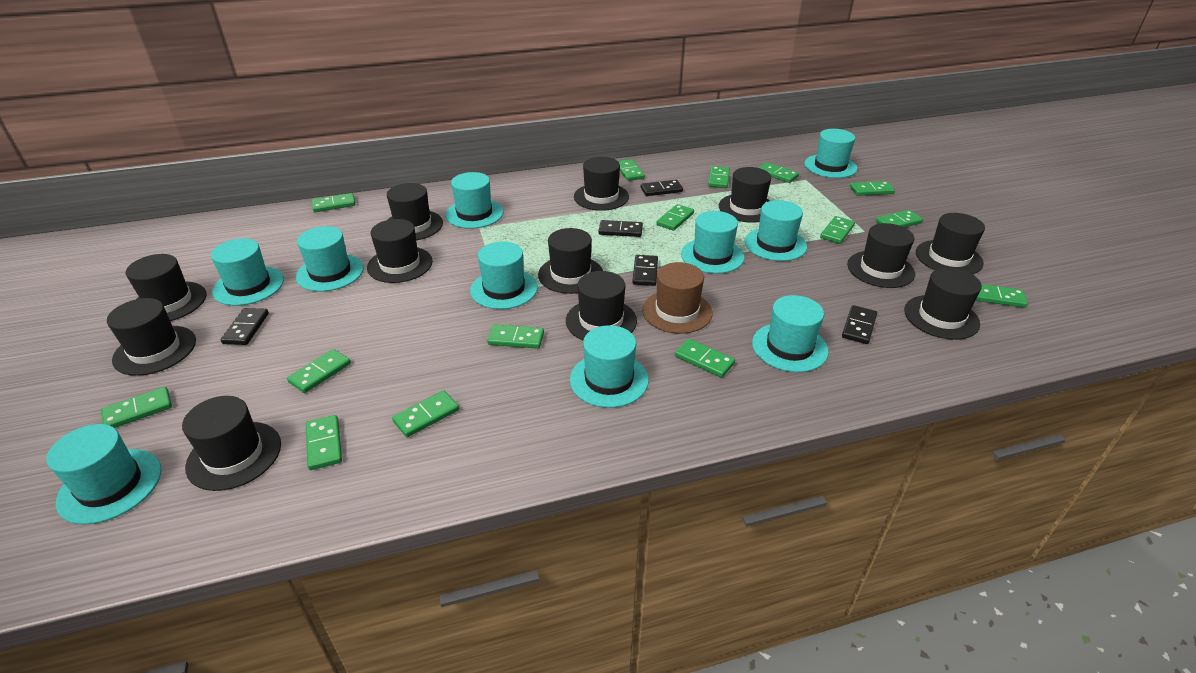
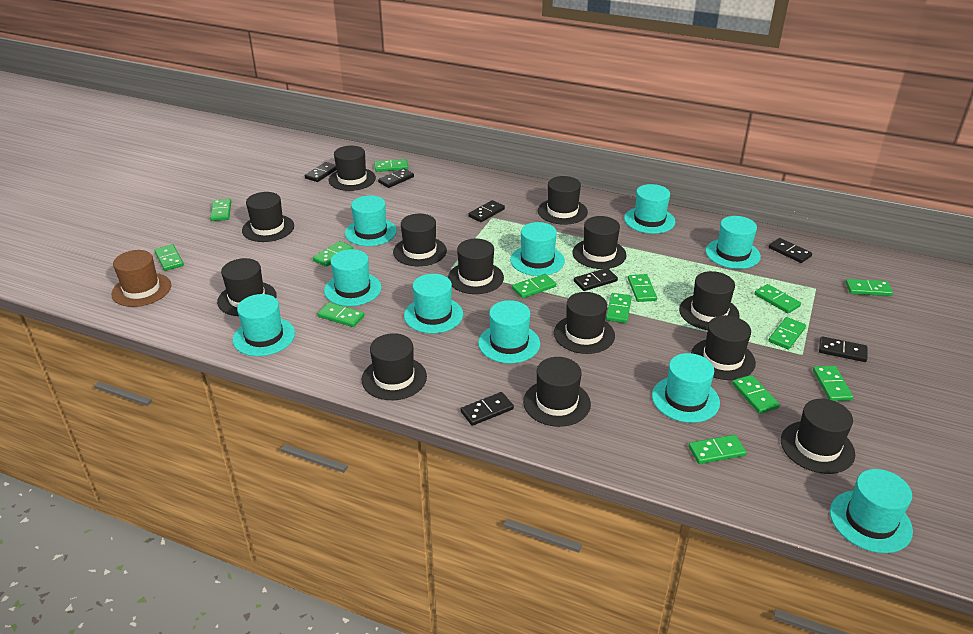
black domino: 5 -> 7
black hat: 12 -> 13
green domino: 15 -> 14

